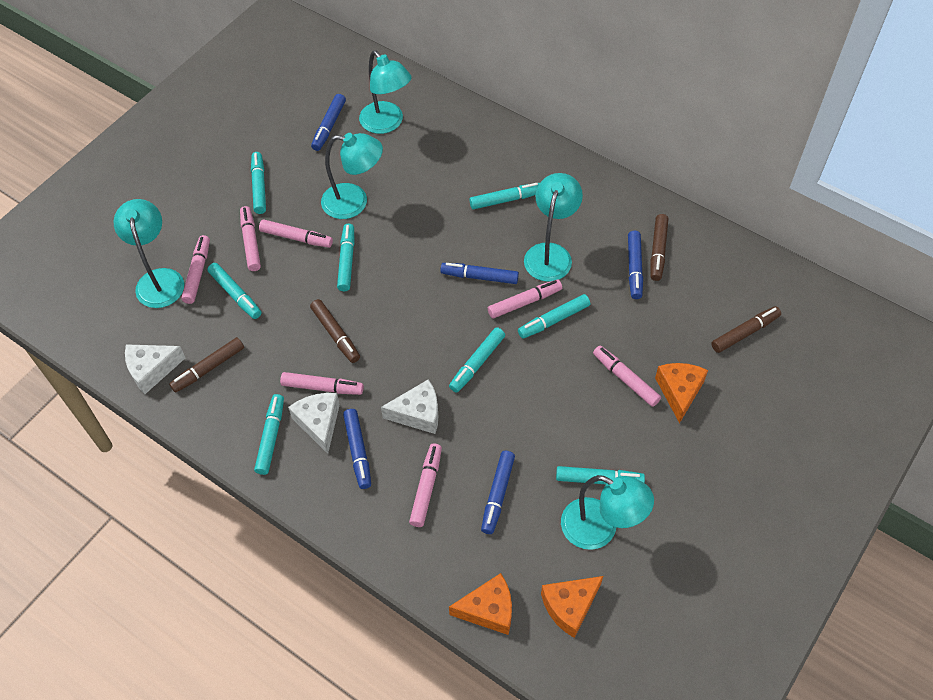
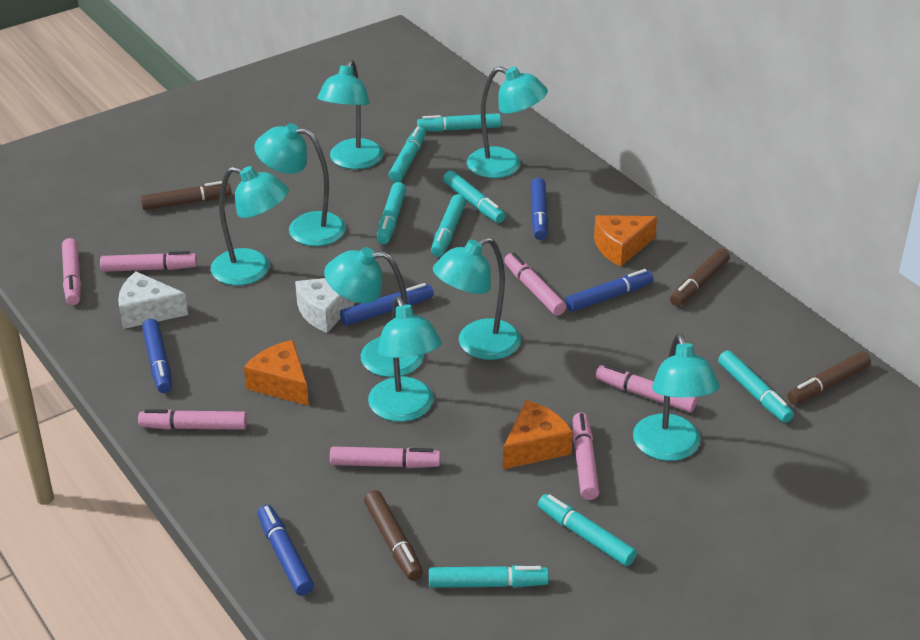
turquoise lamp: 5 -> 8
white cheese: 3 -> 2

